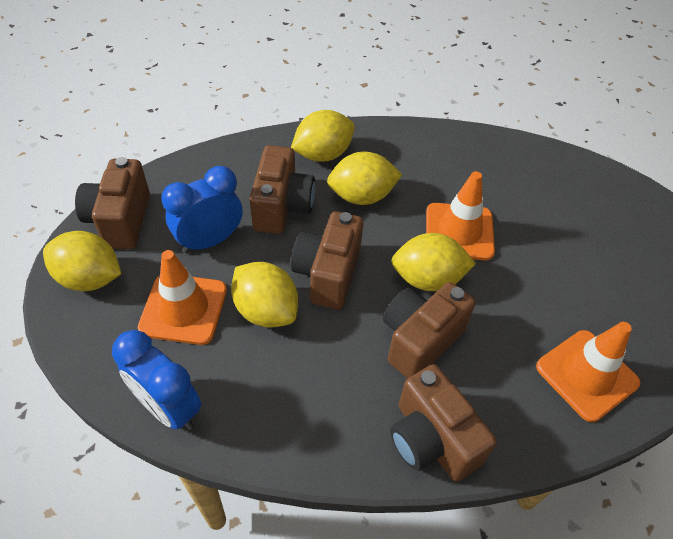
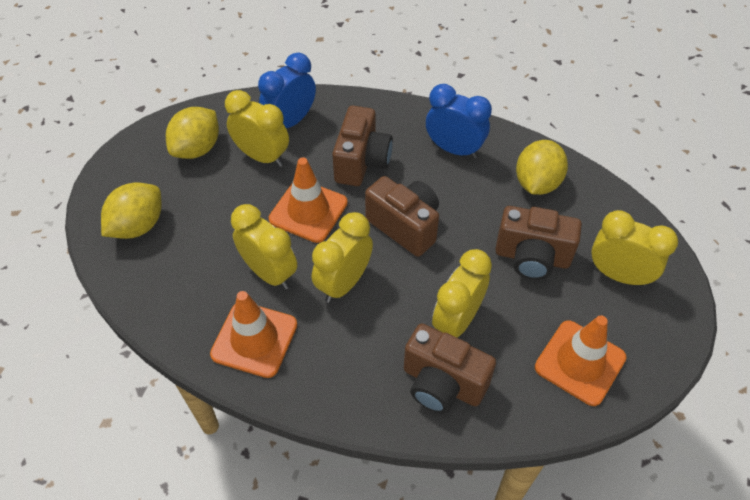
brown camera: 5 -> 4
yellow clock: 0 -> 5
yellow lemon: 5 -> 3

